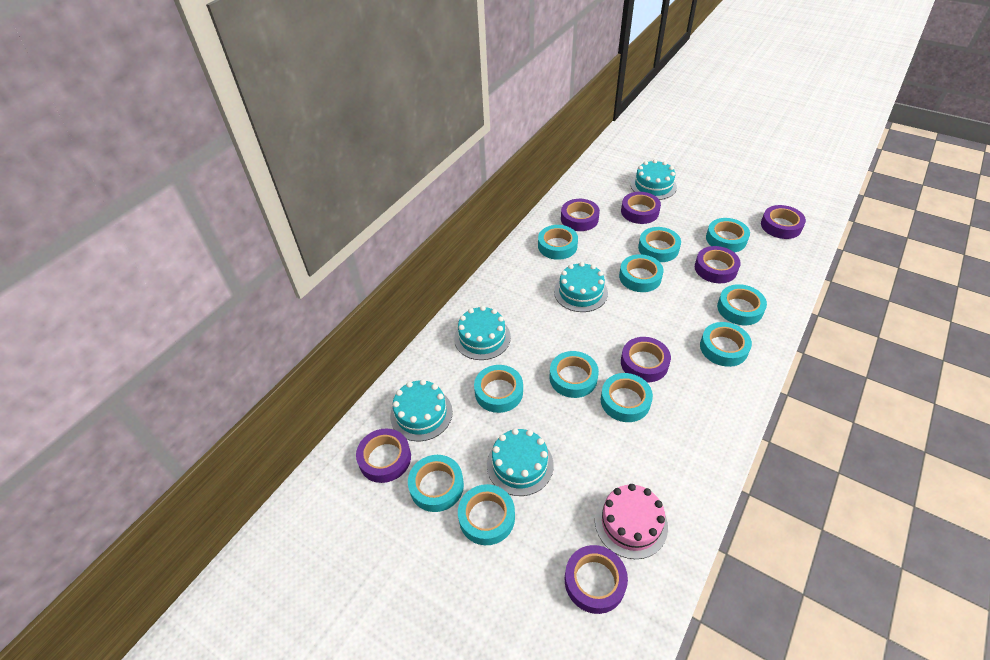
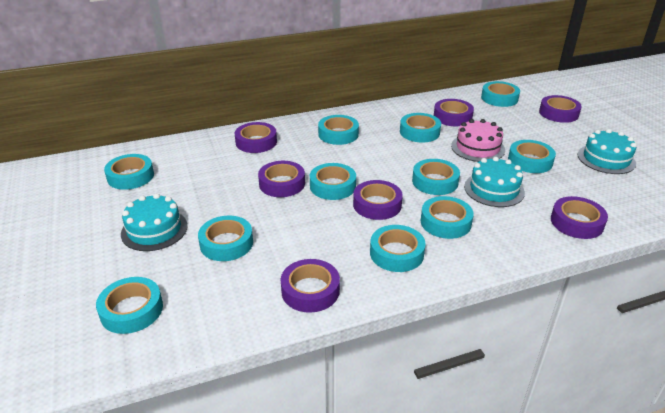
turquoise cake: 5 -> 3

